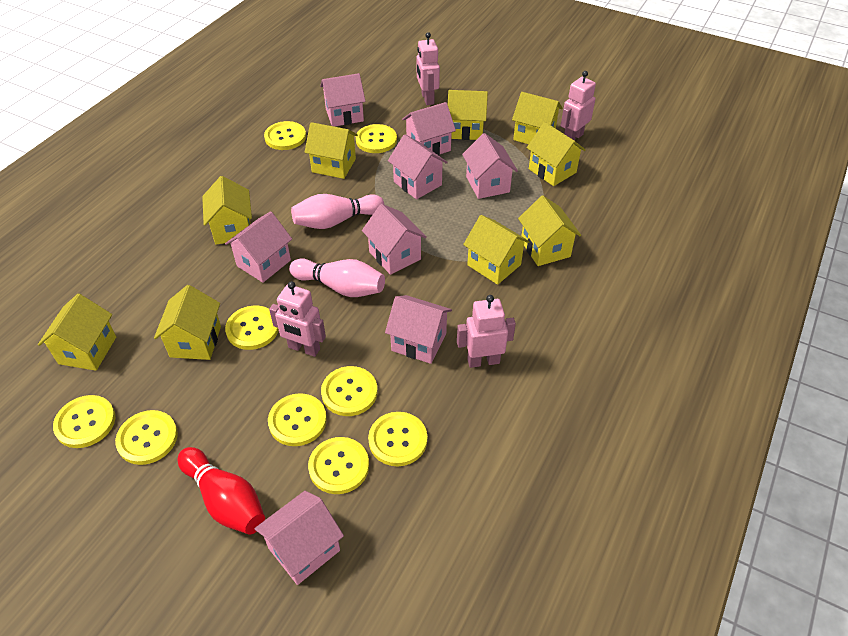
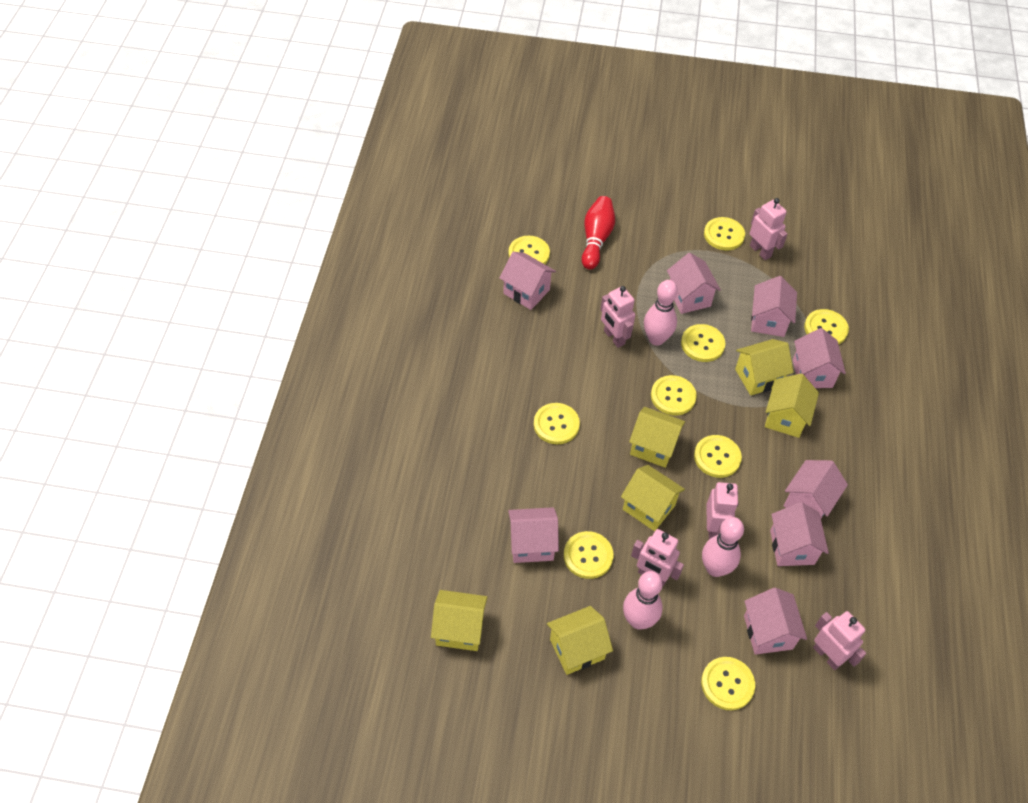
pink bowling pin: 2 -> 3
pink robot: 4 -> 5
yellow house: 9 -> 6

